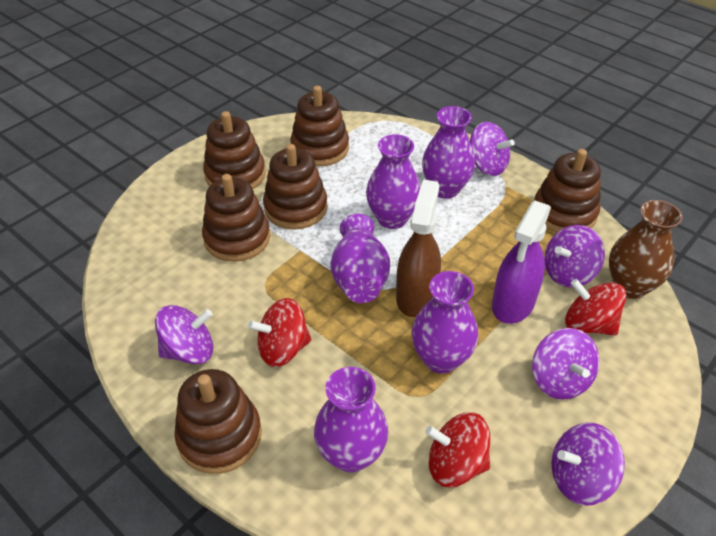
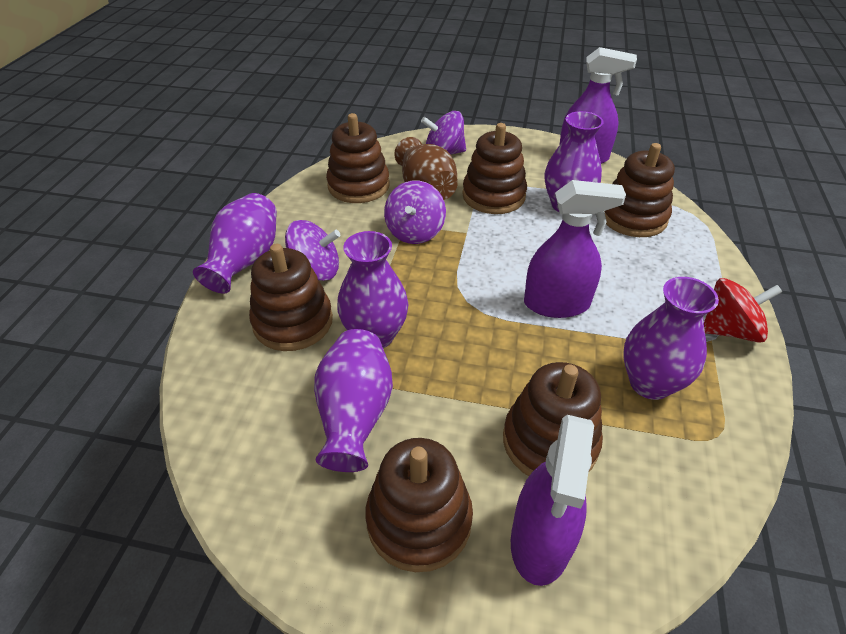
brown spray bottle: 1 -> 0
purple spinning top: 5 -> 3
purple spray bottle: 1 -> 3
red spinning top: 3 -> 1

